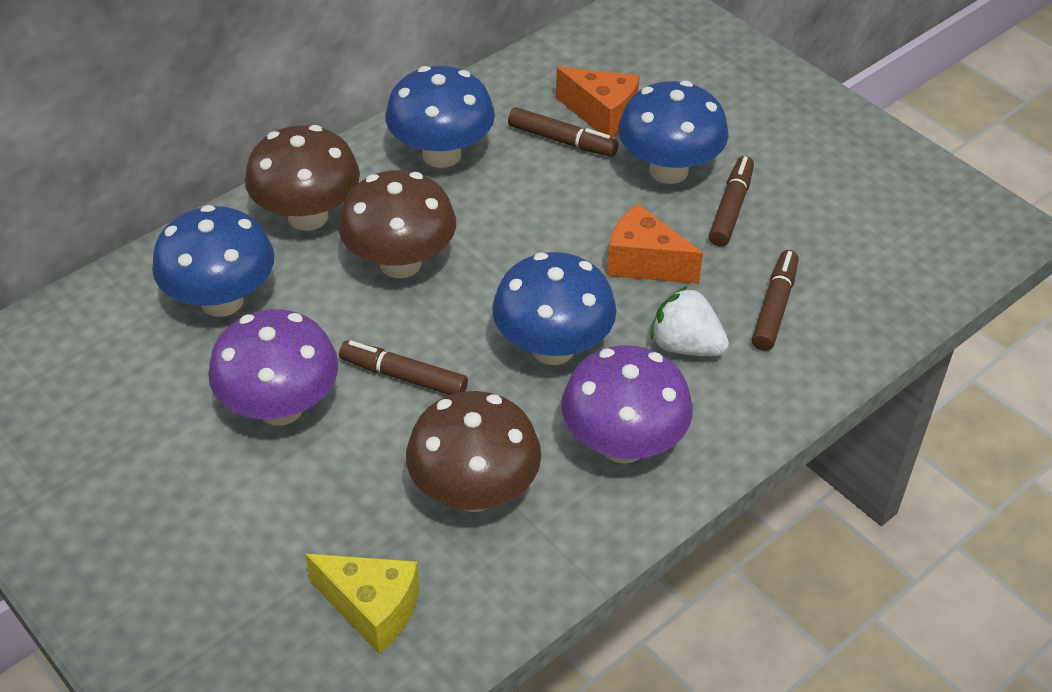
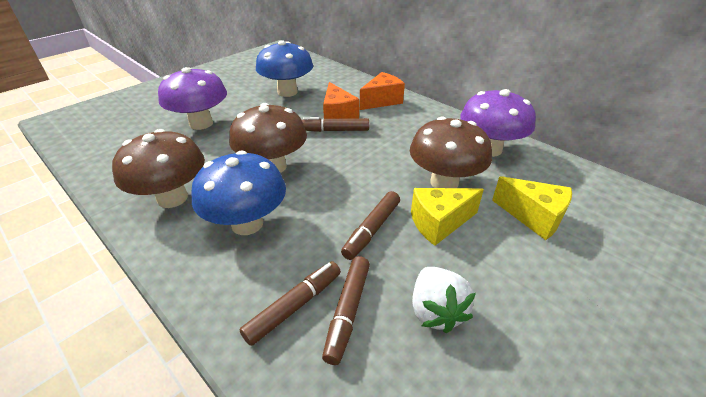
blue mushroom: 4 -> 2
yellow cheese: 1 -> 2

